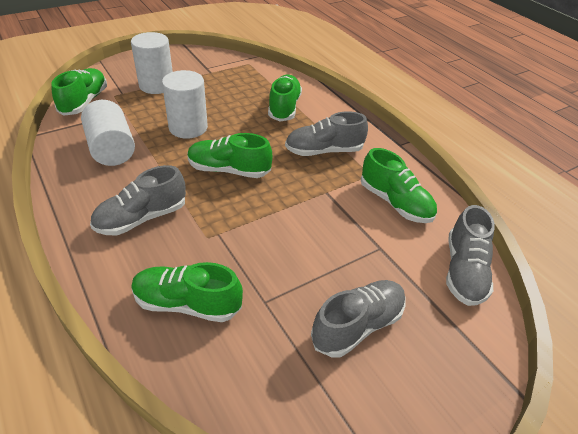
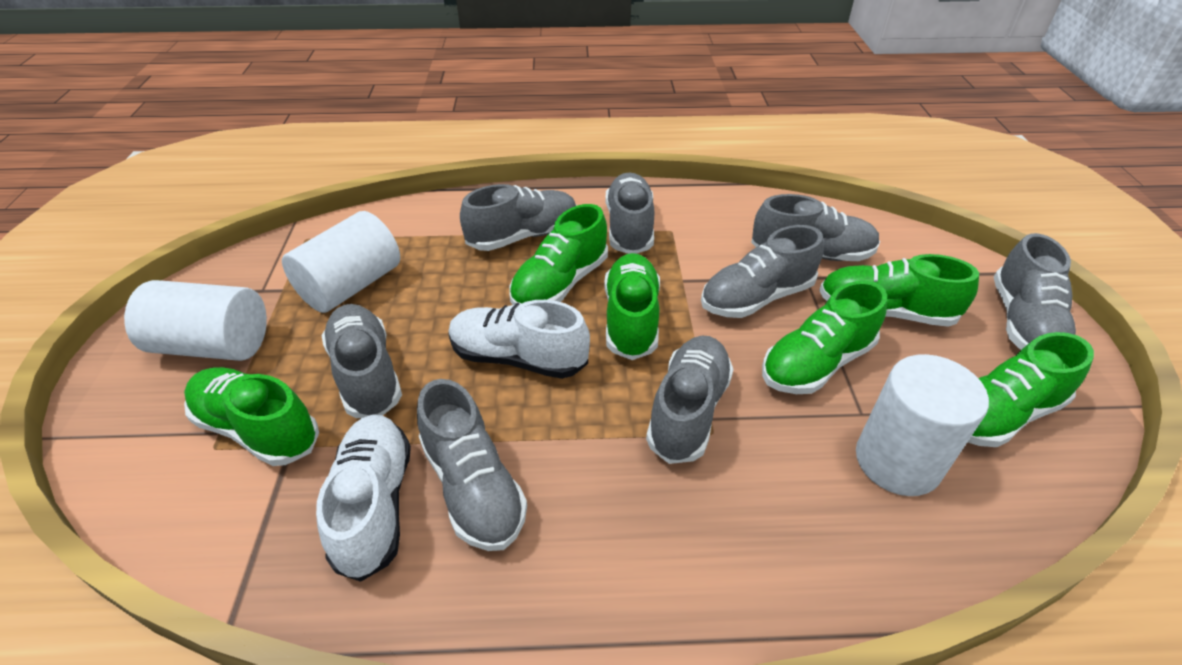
green shoe: 5 -> 6
grey shoe: 4 -> 8
white shoe: 0 -> 2

